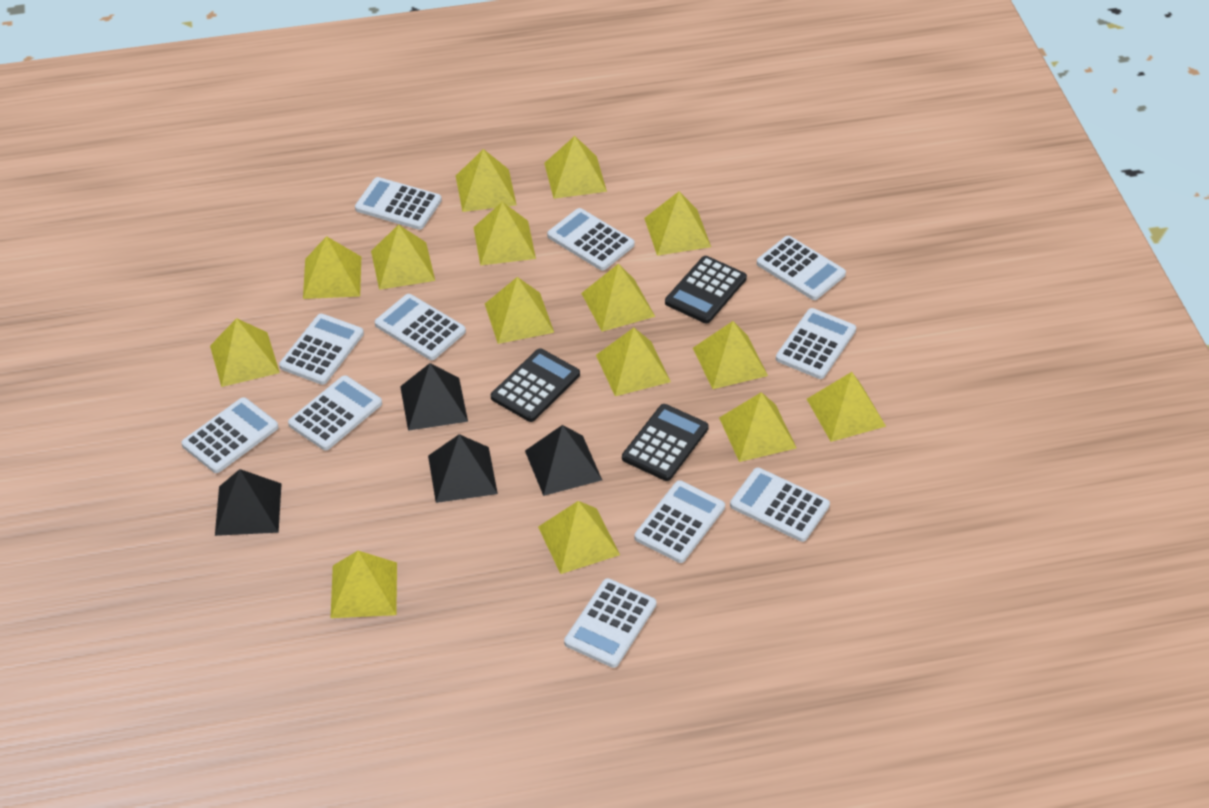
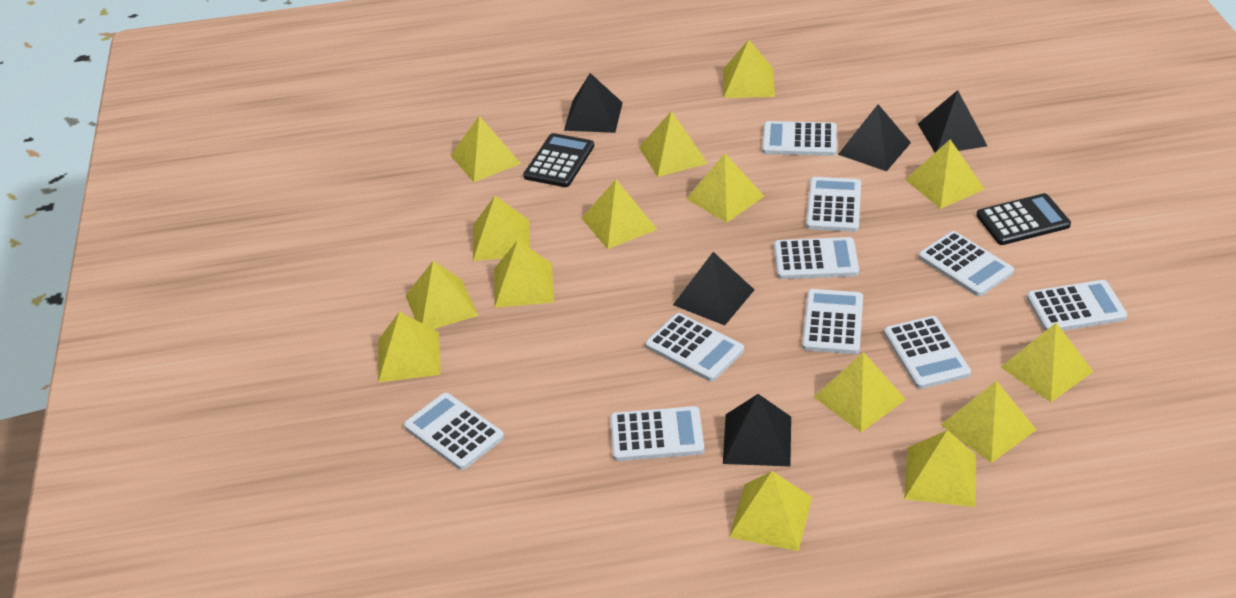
black calculator: 3 -> 2
black pyramid: 4 -> 5
white calculator: 11 -> 10

